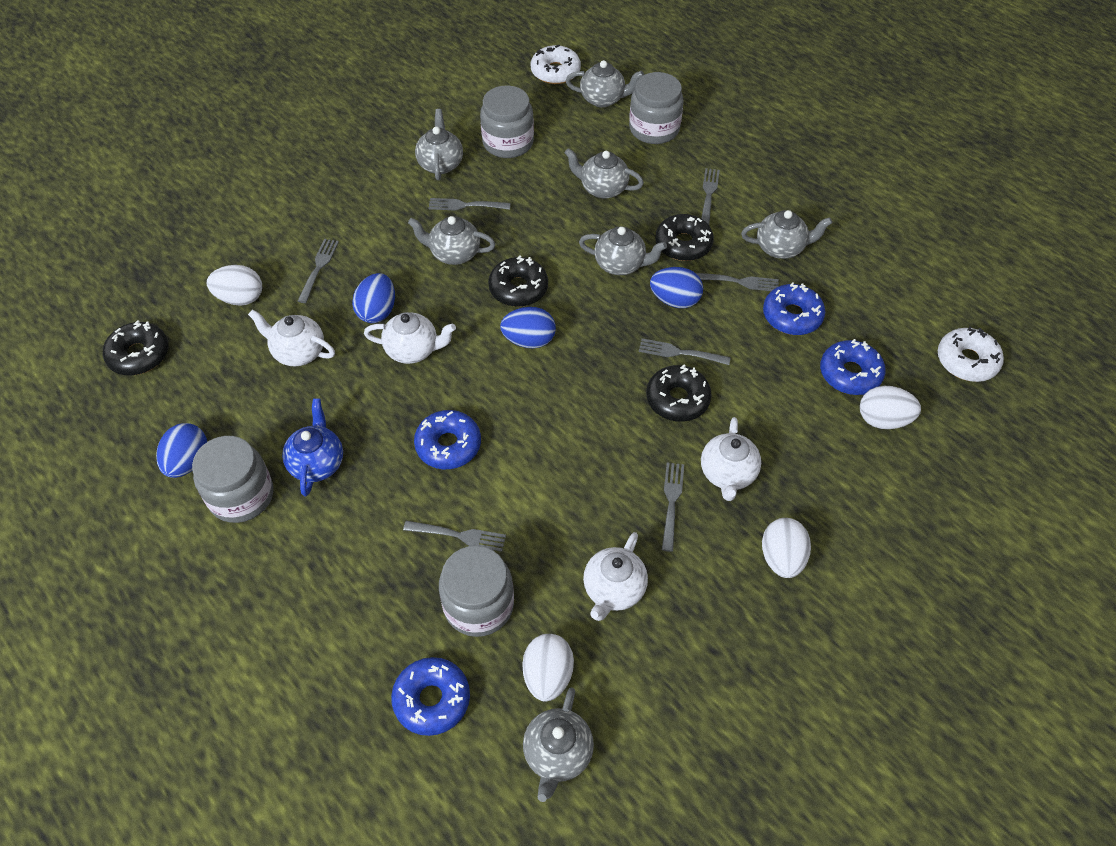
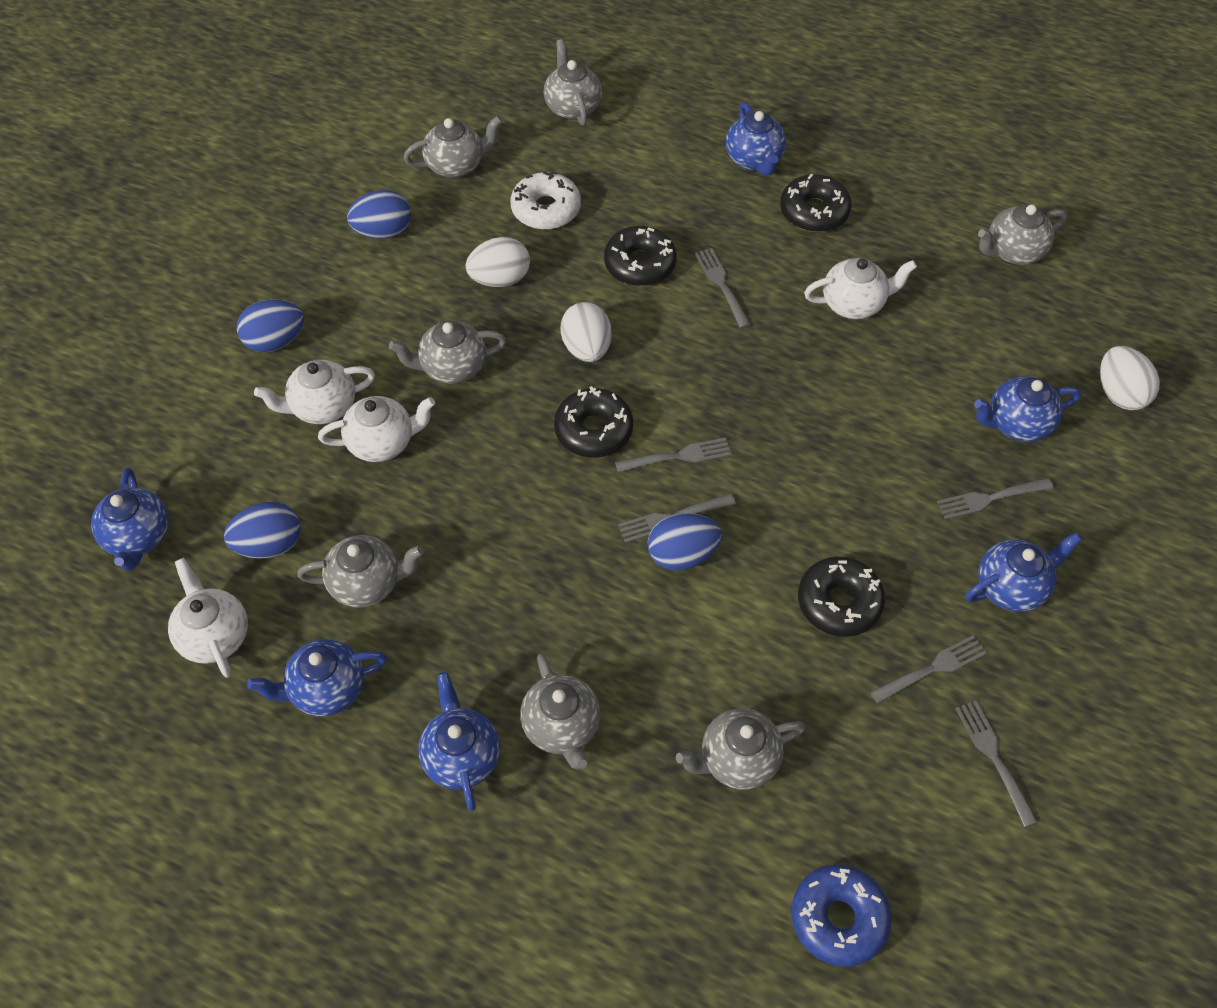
blue donut: 4 -> 1
blue teapot: 1 -> 6
grey fork: 7 -> 6
grey jar: 4 -> 0
white donut: 2 -> 1
white egg: 4 -> 3

